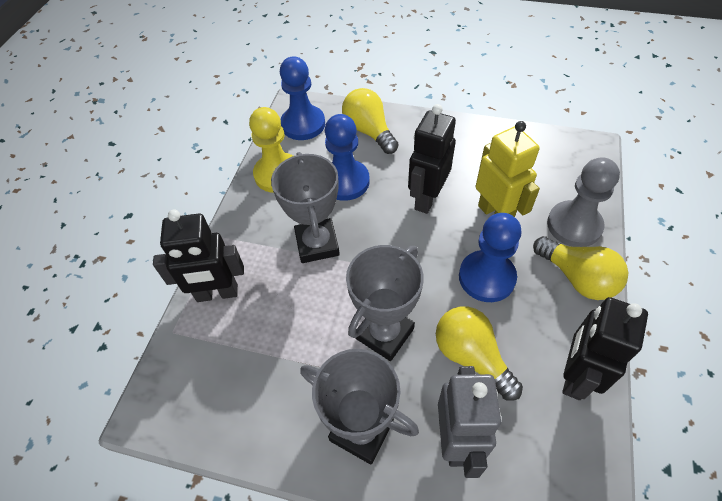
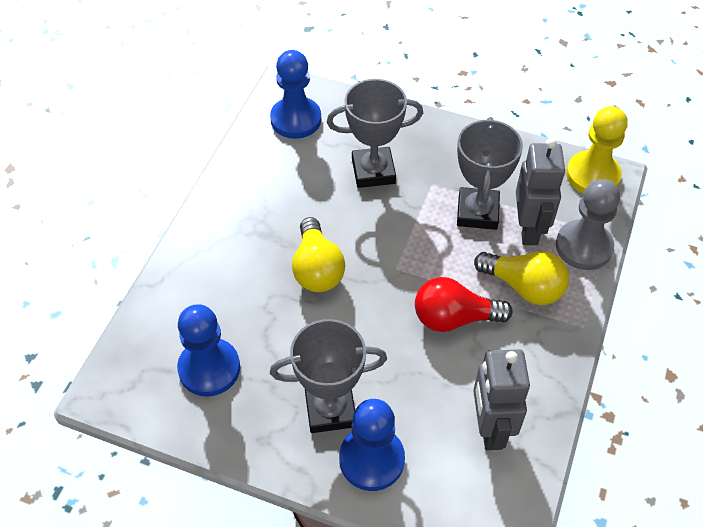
black robot: 3 -> 0
grey robot: 1 -> 2
red light bulb: 0 -> 1
yellow light bulb: 3 -> 2
yellow robot: 1 -> 0

